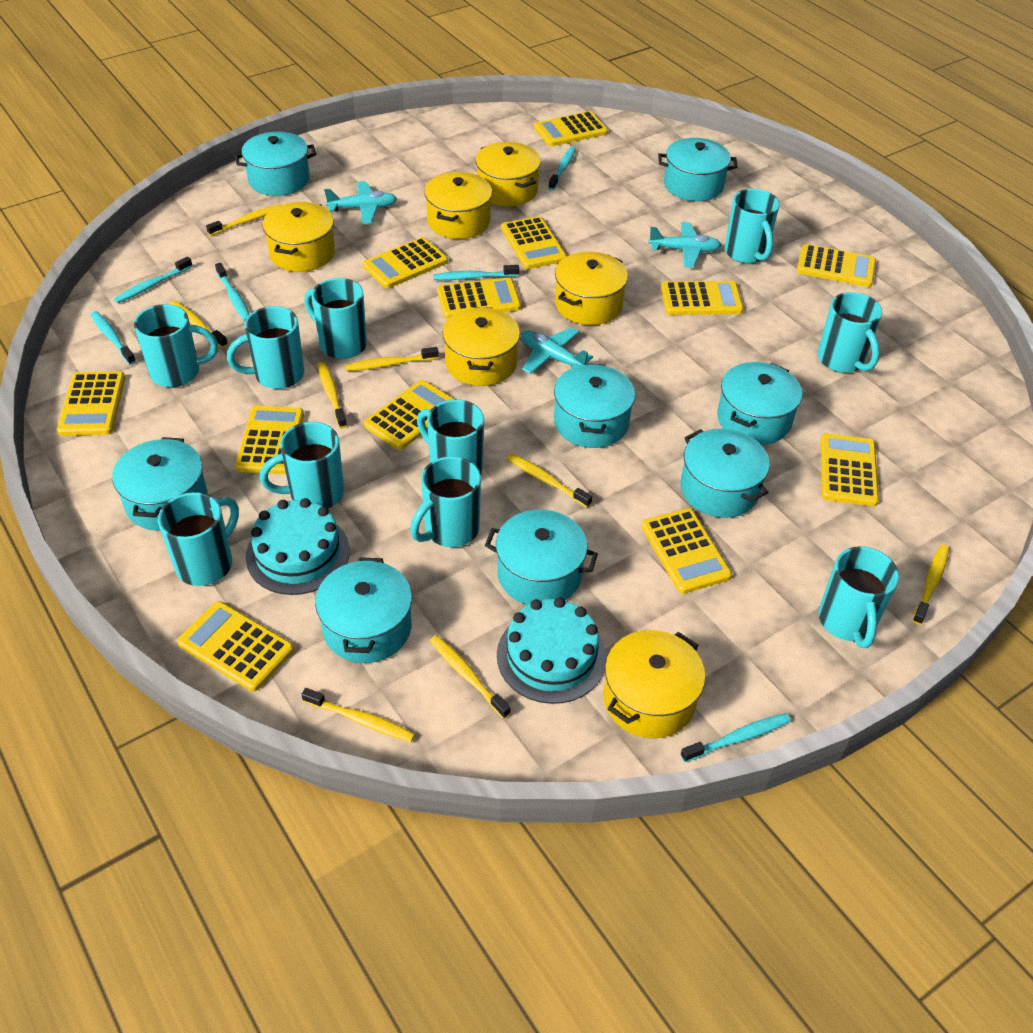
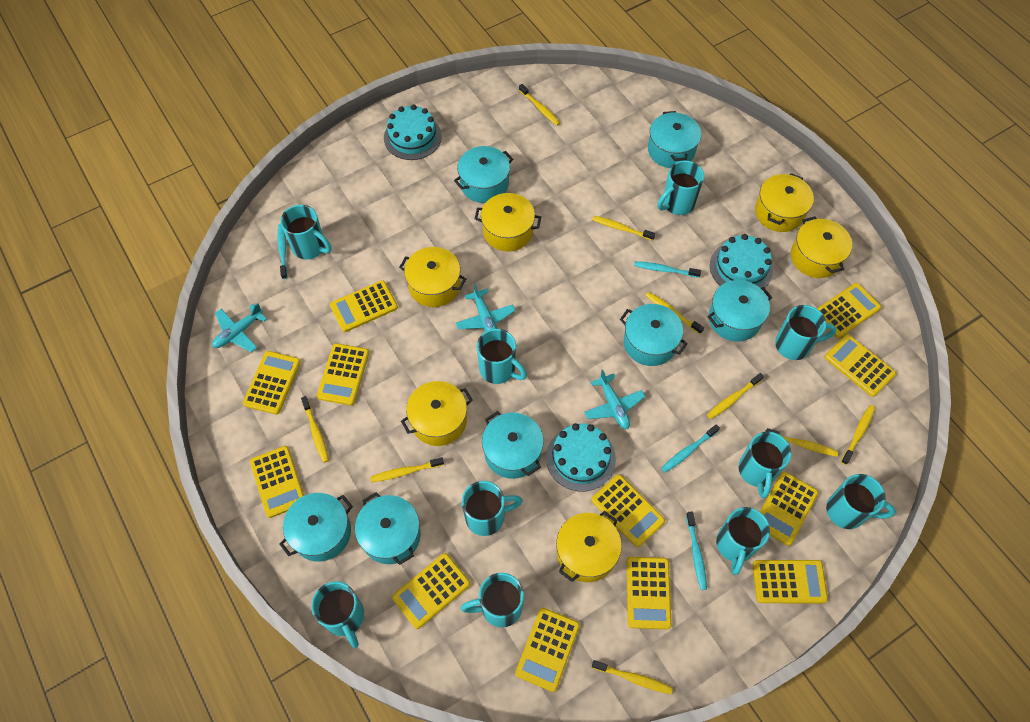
turquoise cake: 2 -> 3
turquoise pot: 8 -> 7
turquoise toothbrush: 6 -> 4
yellow toothbrush: 8 -> 9

